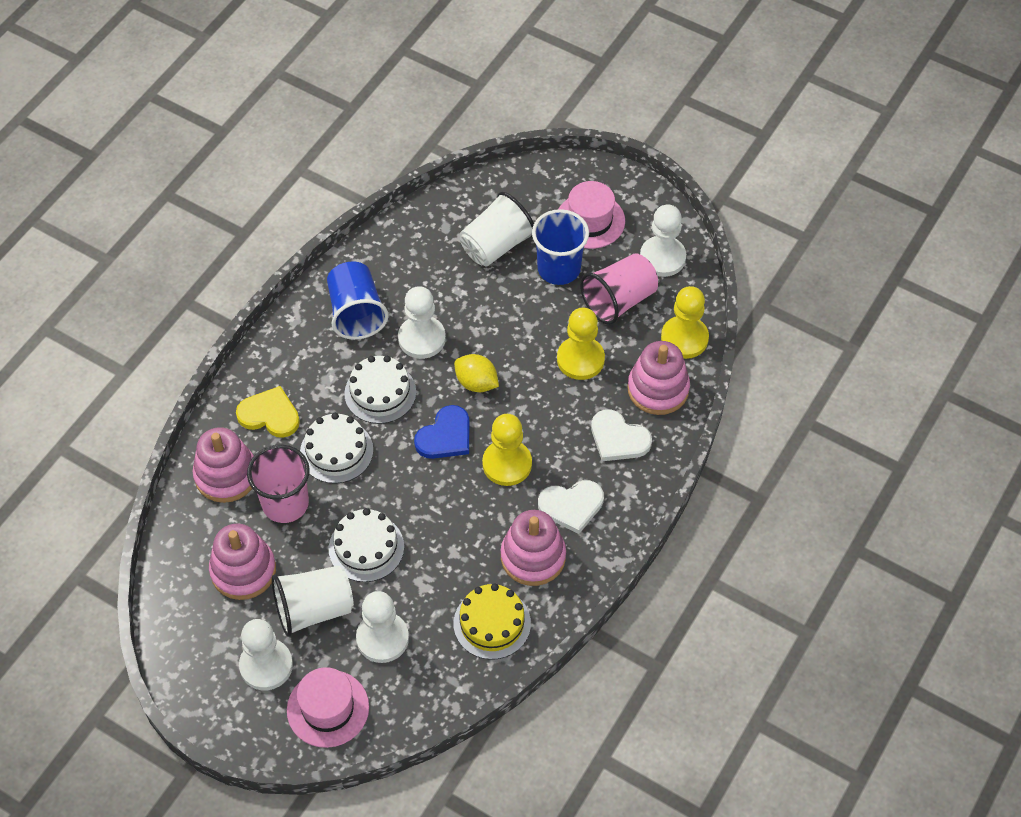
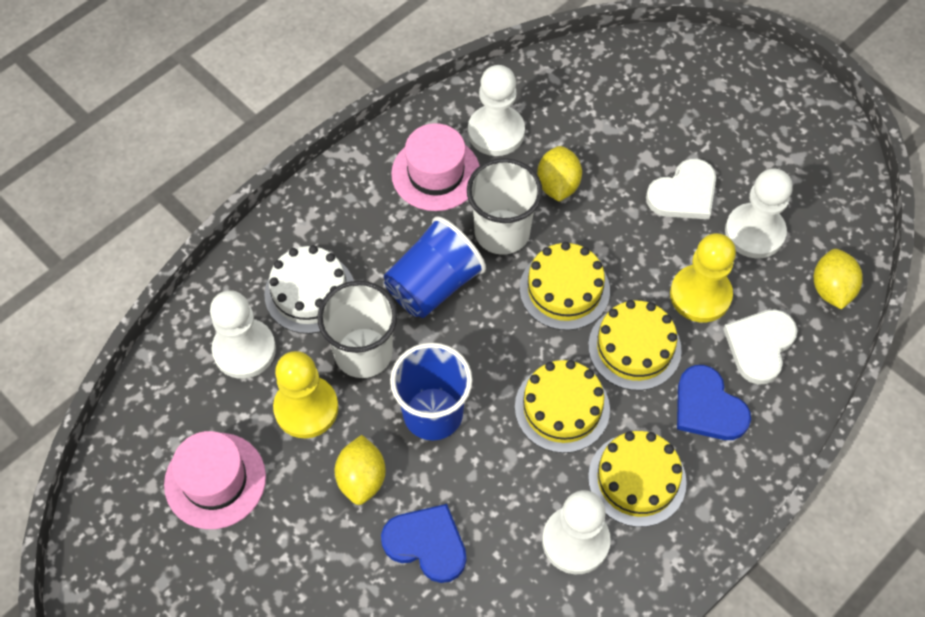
blue heart: 1 -> 2
pink cup: 2 -> 0
pink stacking toy: 4 -> 0
white cake: 3 -> 1
yellow cake: 1 -> 4
yellow heart: 1 -> 0
yellow lemon: 1 -> 3
yellow pawn: 3 -> 2

